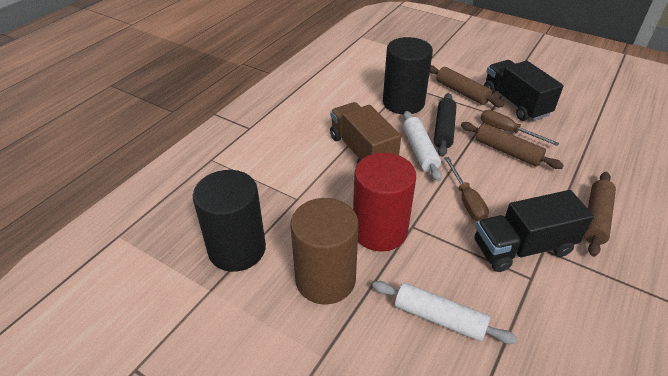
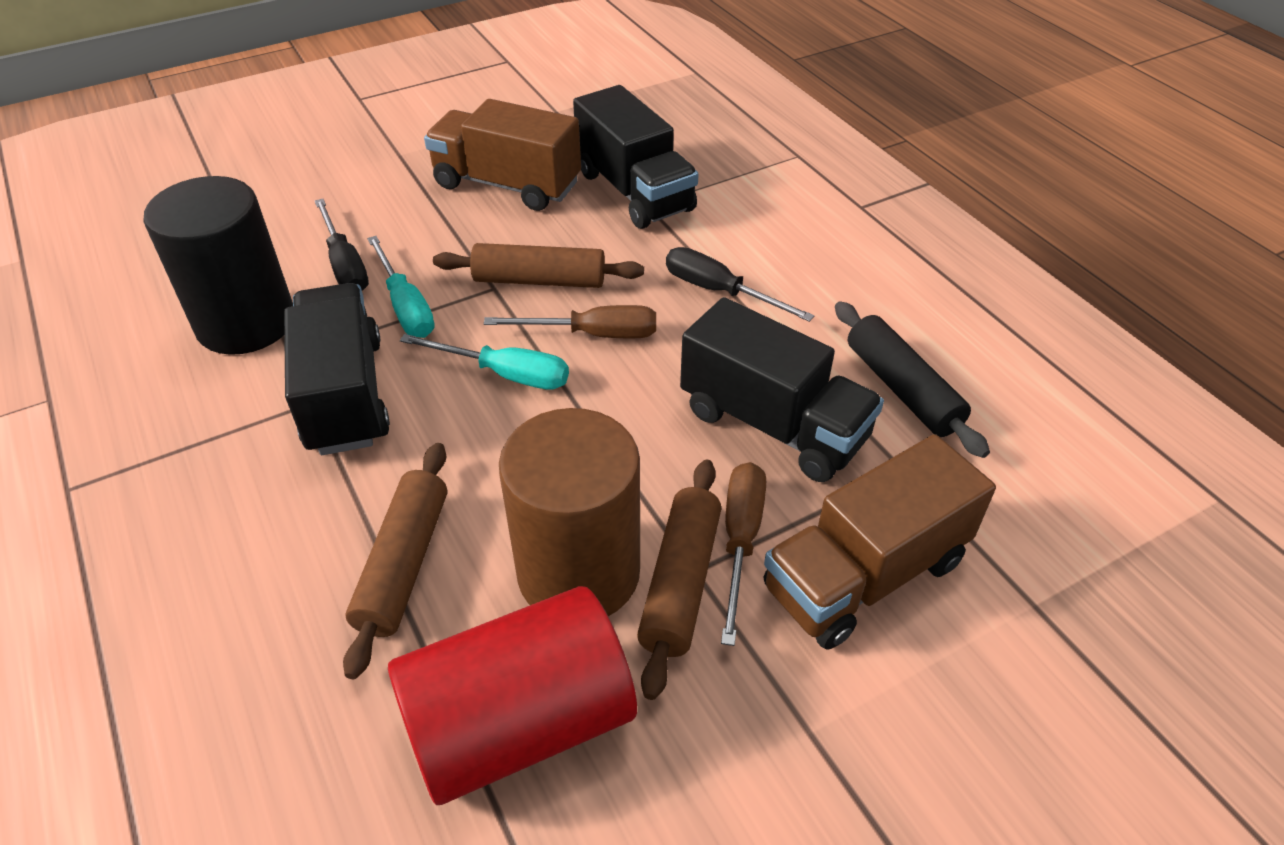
black cylinder: 2 -> 1
black screwdriver: 0 -> 2
black truck: 2 -> 3
brown truck: 1 -> 2
turquoise screwdriver: 0 -> 2
white rolling pin: 2 -> 0

